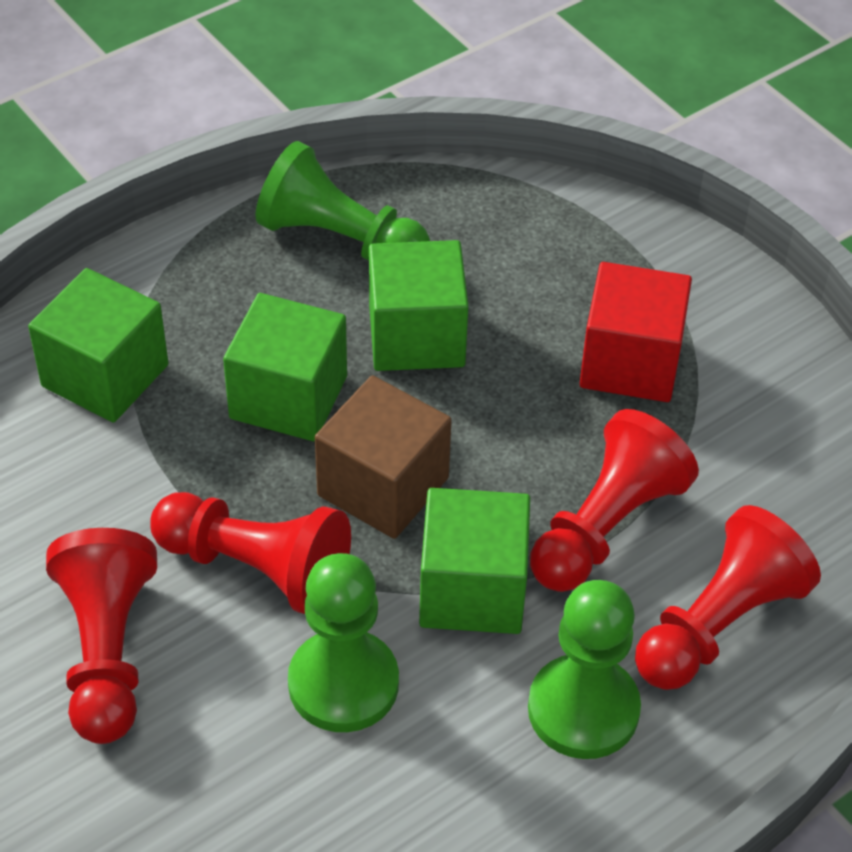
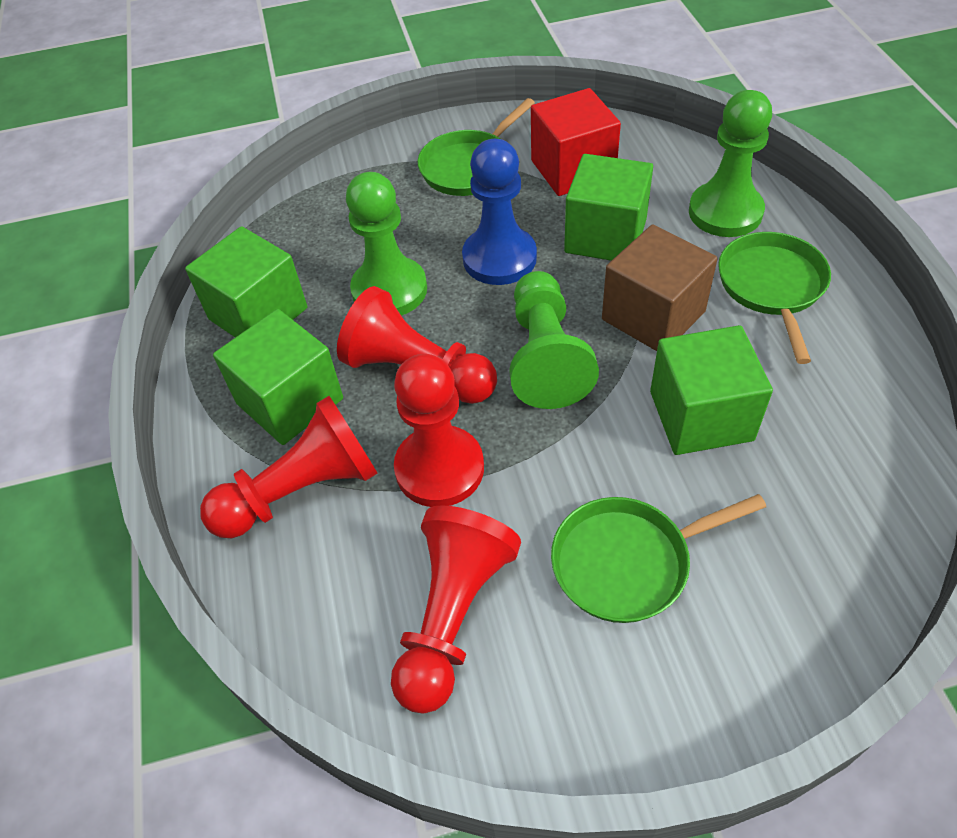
blue pawn: 0 -> 1
green pan: 0 -> 3

